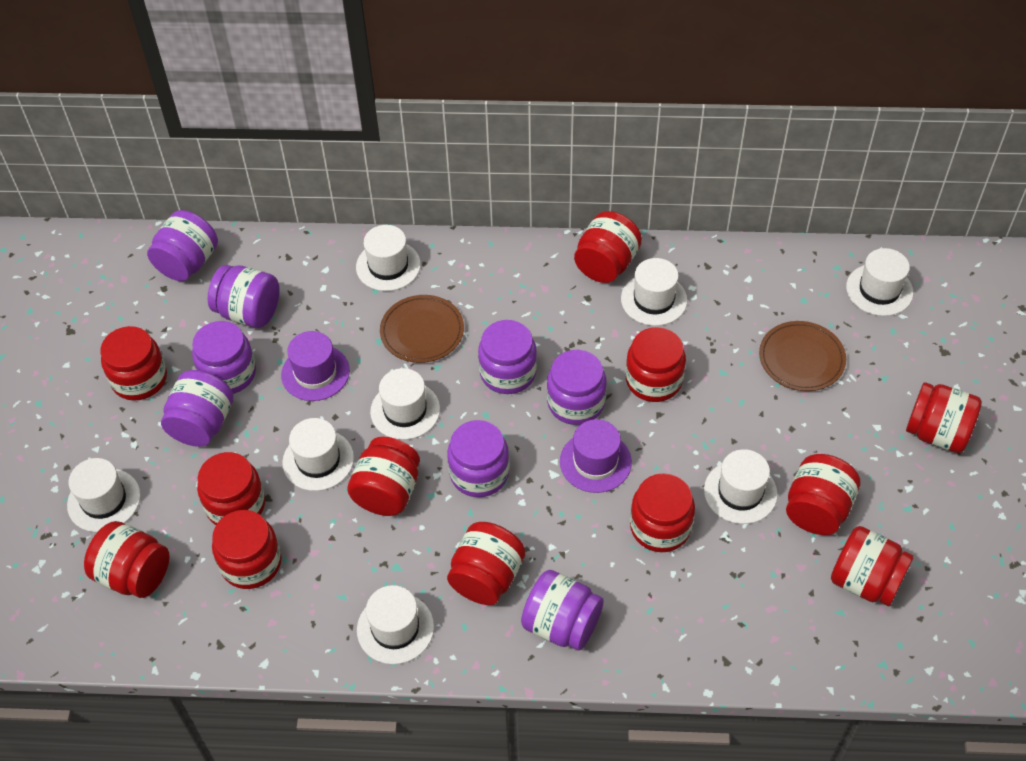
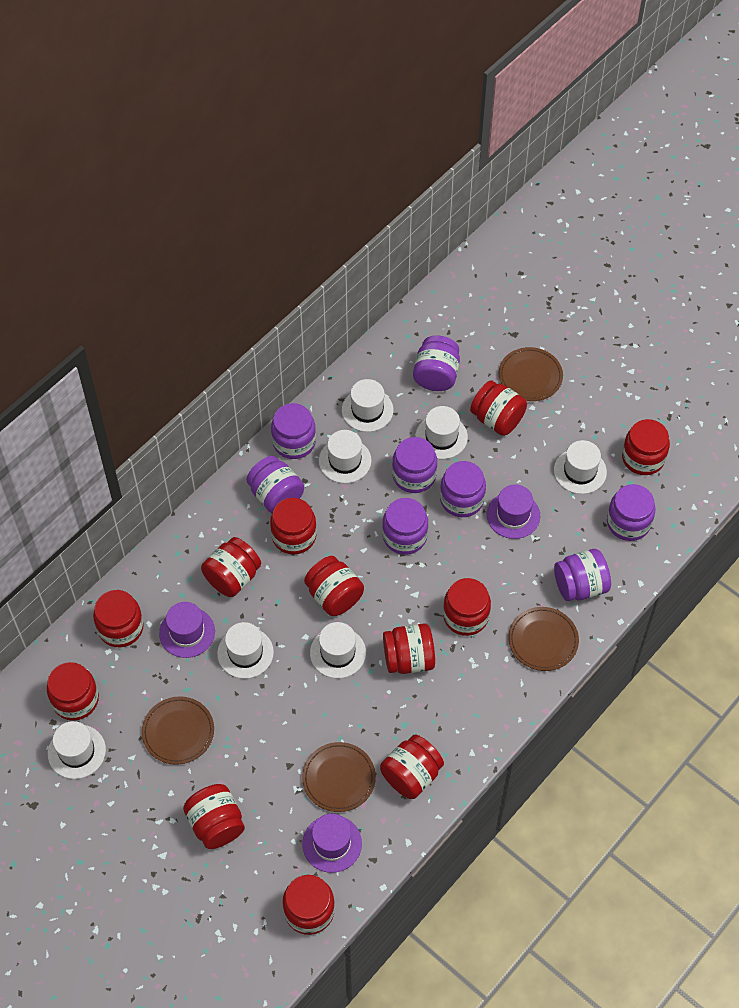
brown plate: 2 -> 4
purple hat: 2 -> 3
white hat: 8 -> 7

